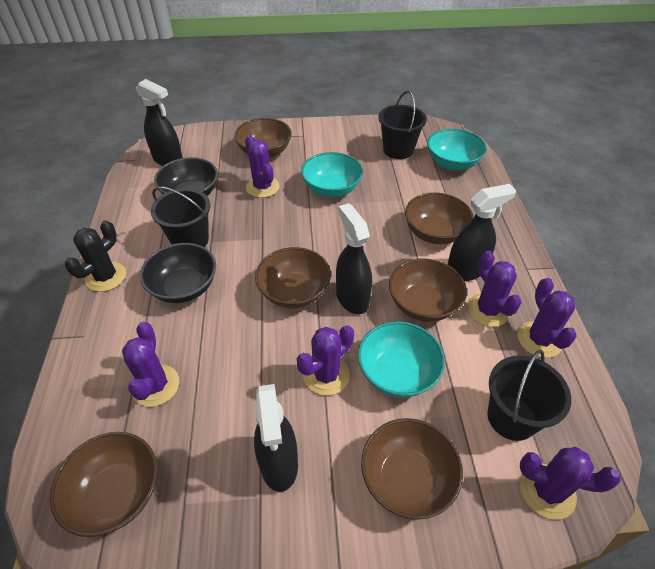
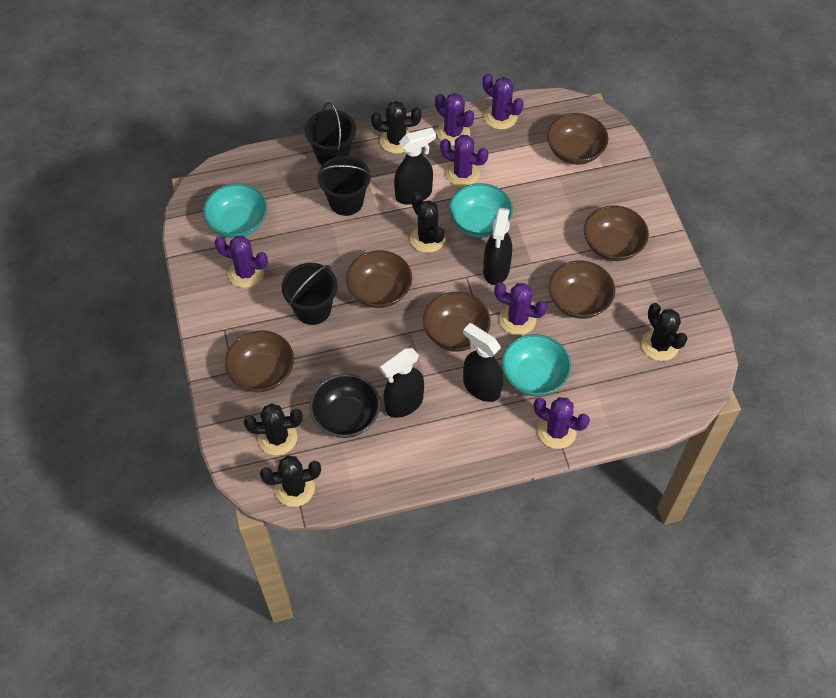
black bowl: 2 -> 1
black cactus: 1 -> 5

